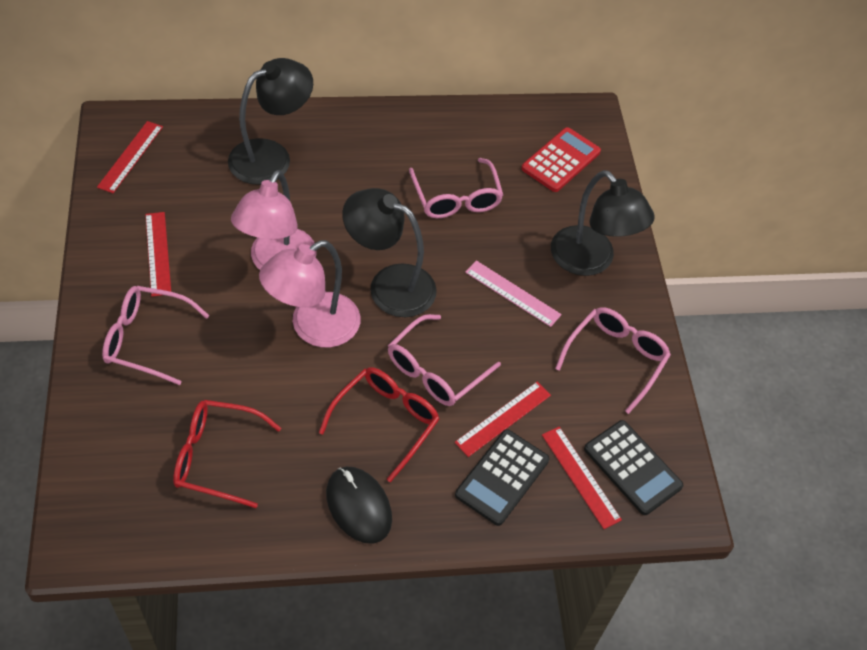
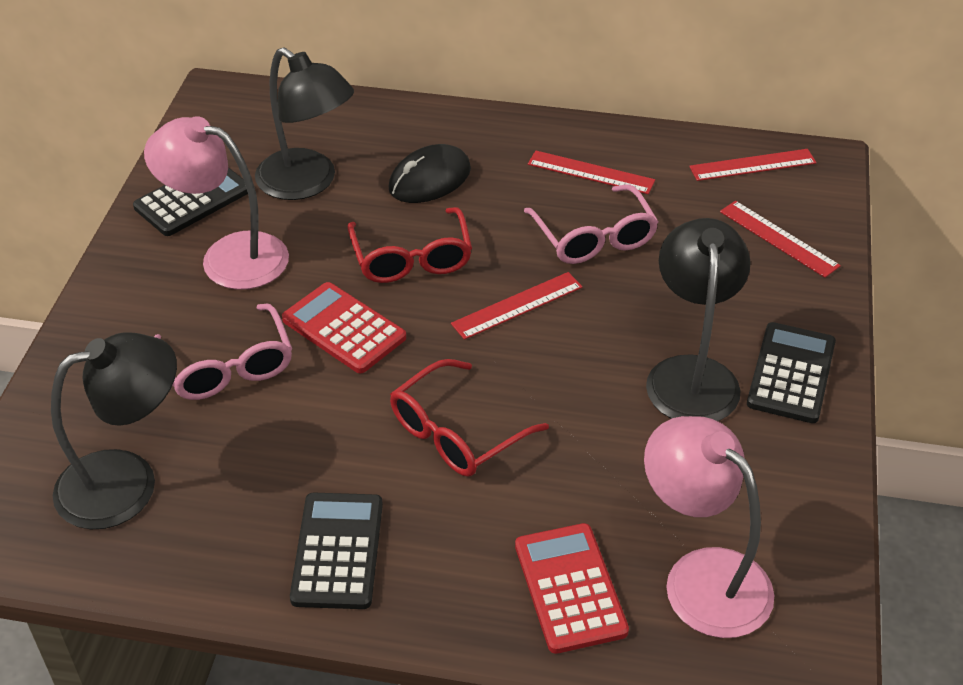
black calculator: 2 -> 3
pink glasses: 4 -> 2
pink ruler: 1 -> 0
red calculator: 1 -> 2

